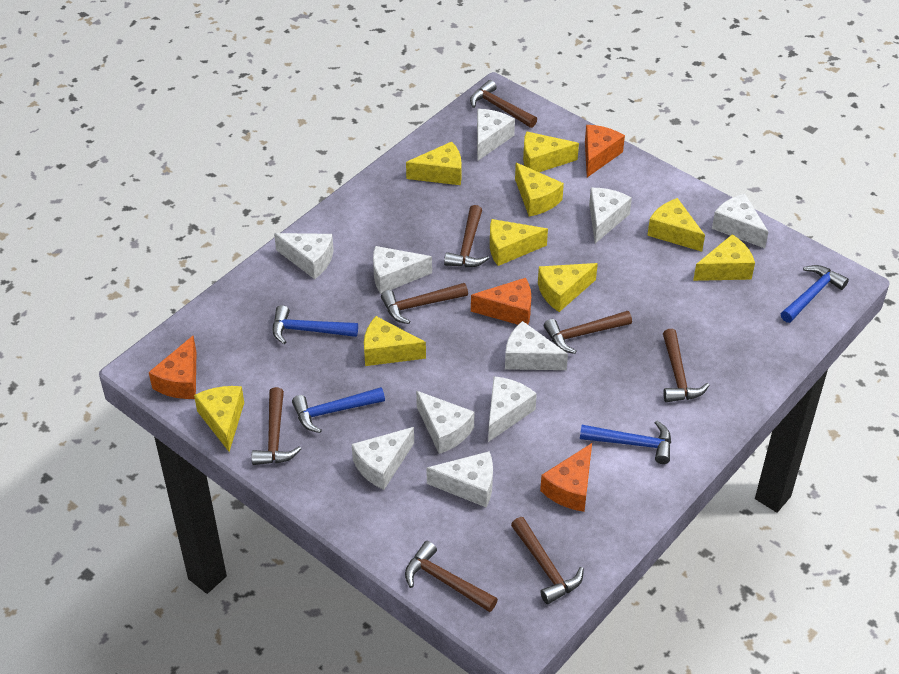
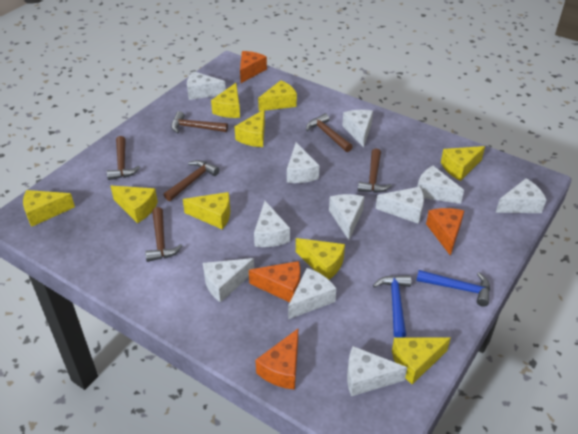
blue hammer: 4 -> 2
brown hammer: 8 -> 6
white cheese: 10 -> 11

